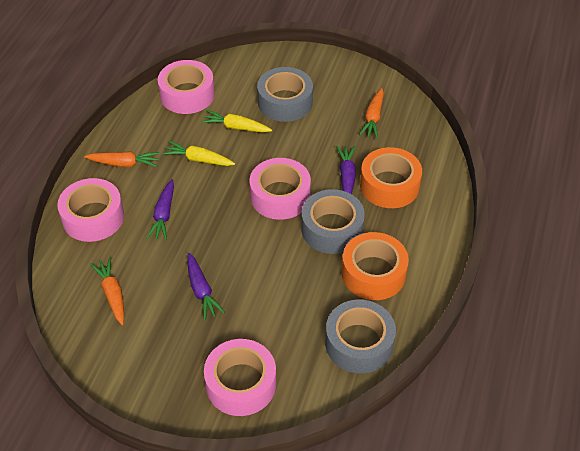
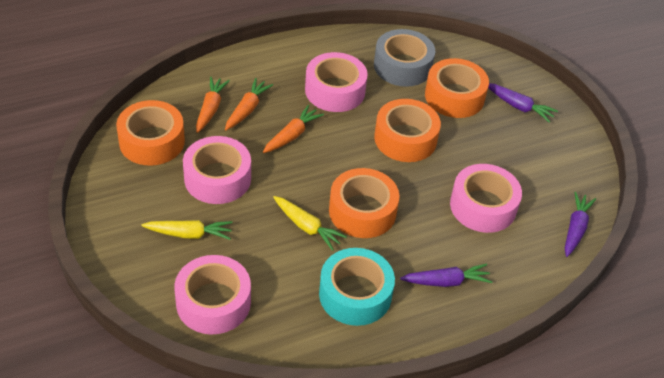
grey tape: 3 -> 1
orange tape: 2 -> 4
turquoise tape: 0 -> 1

